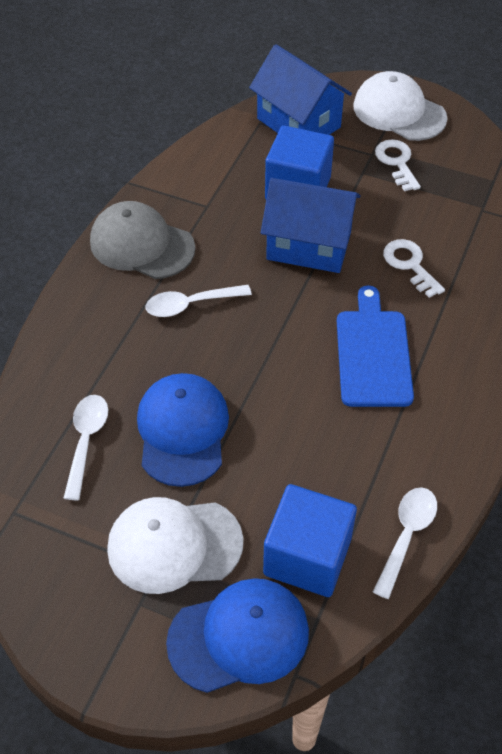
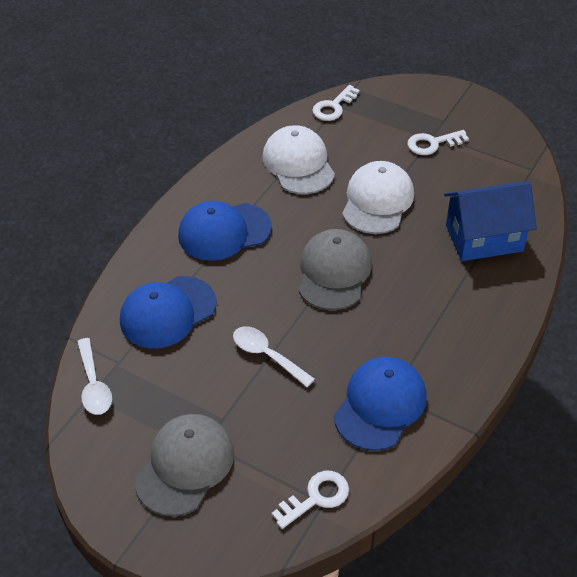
blue cap: 2 -> 3
blue cube: 2 -> 0
blue cutting board: 1 -> 0
blue house: 2 -> 1
grey cap: 1 -> 2
white key: 2 -> 3
white spoon: 3 -> 2

